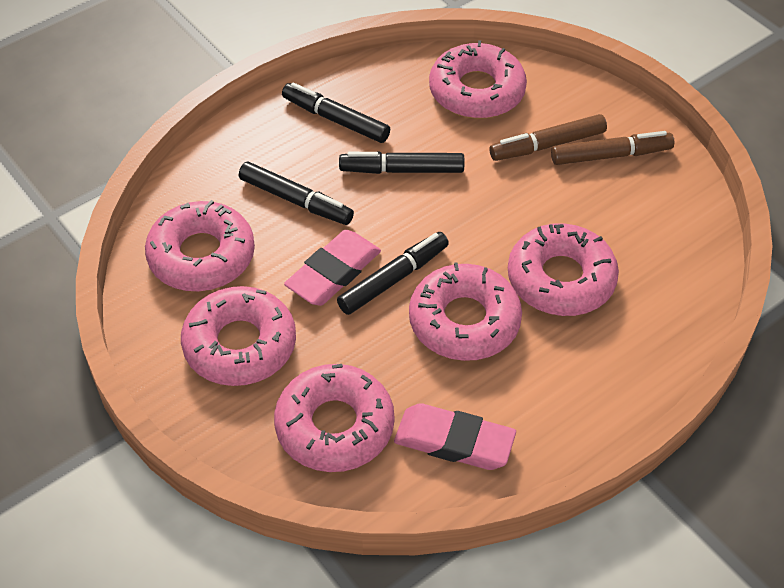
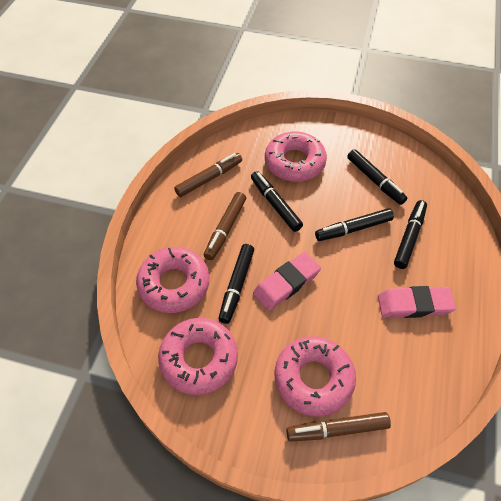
black marker: 4 -> 5
brown marker: 2 -> 3
pink donut: 6 -> 4

